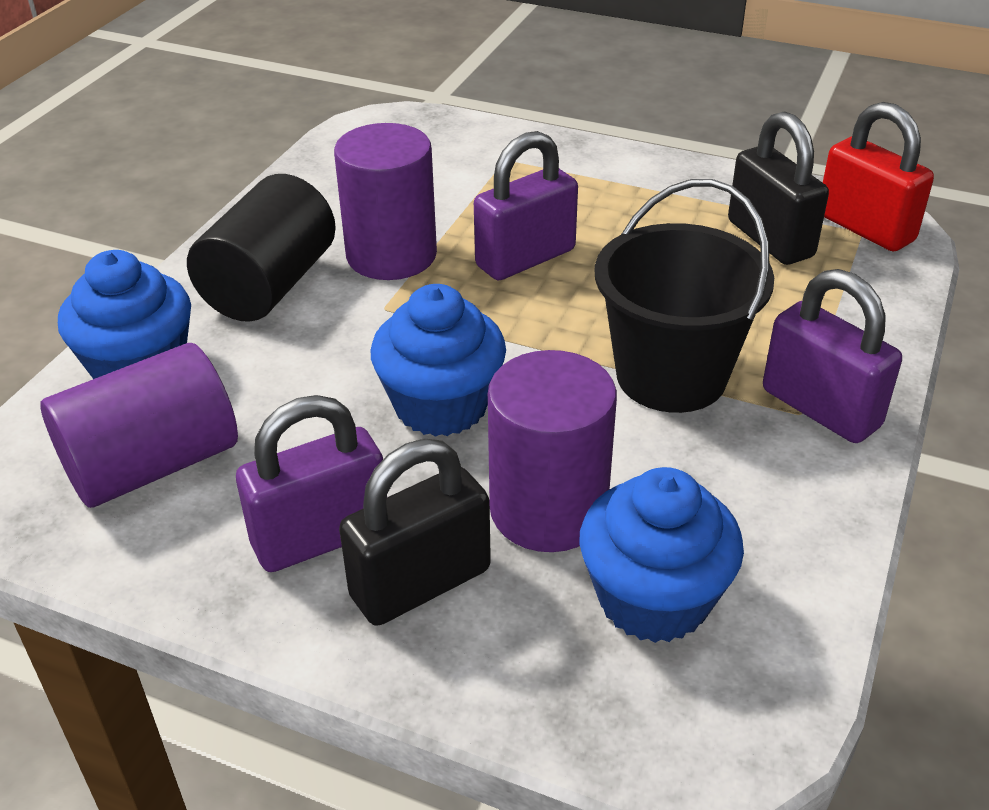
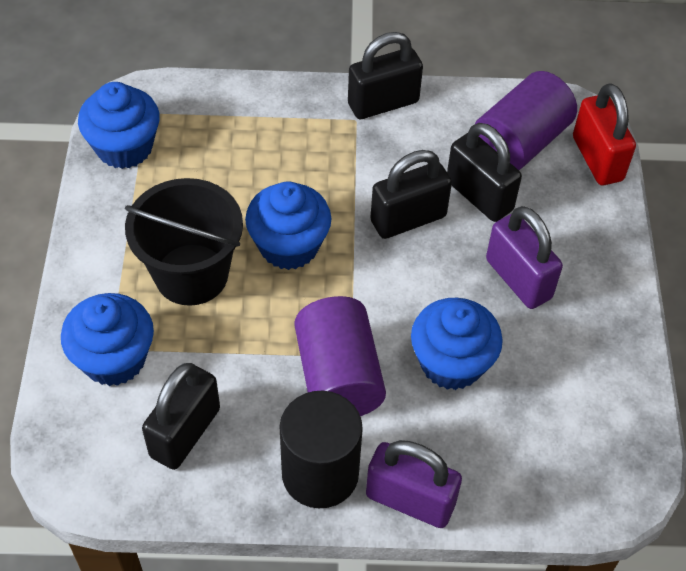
black padlock: 2 -> 4
blue cupcake: 3 -> 4
purple cylinder: 3 -> 2
purple padlock: 3 -> 2

